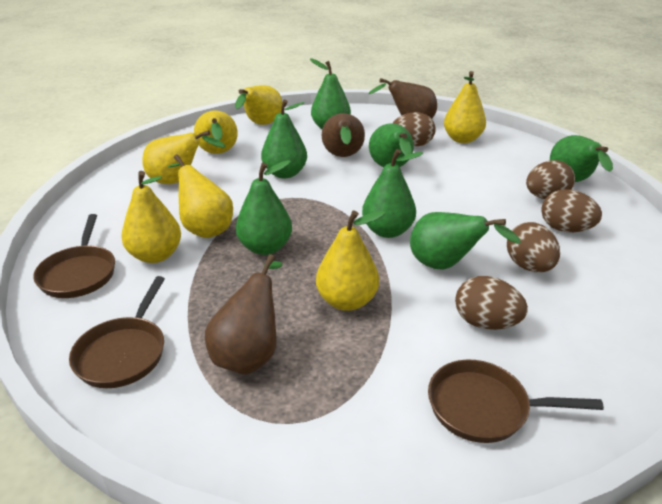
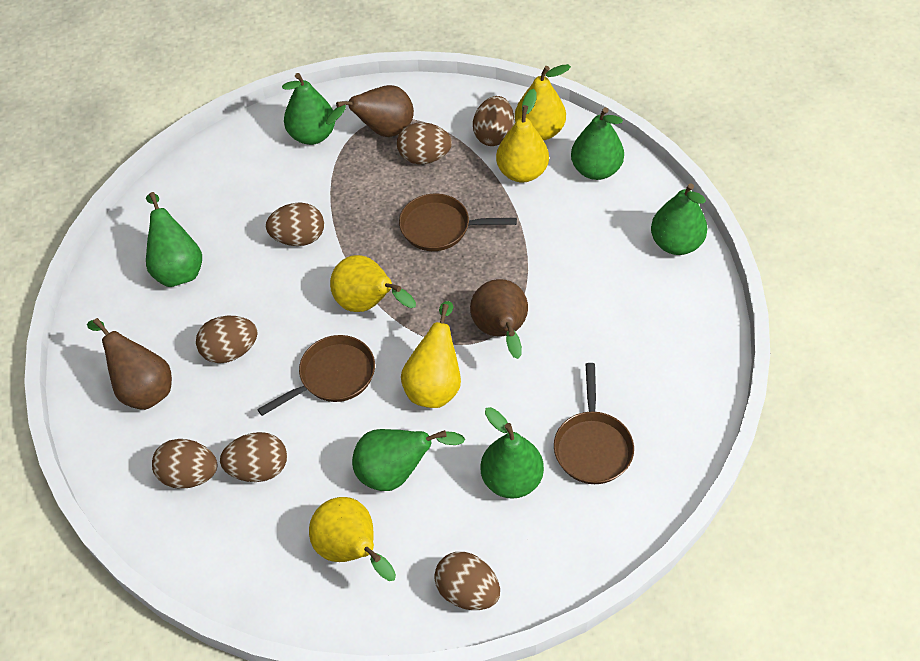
brown egg: 5 -> 7
green pear: 7 -> 6
yellow pear: 7 -> 5

